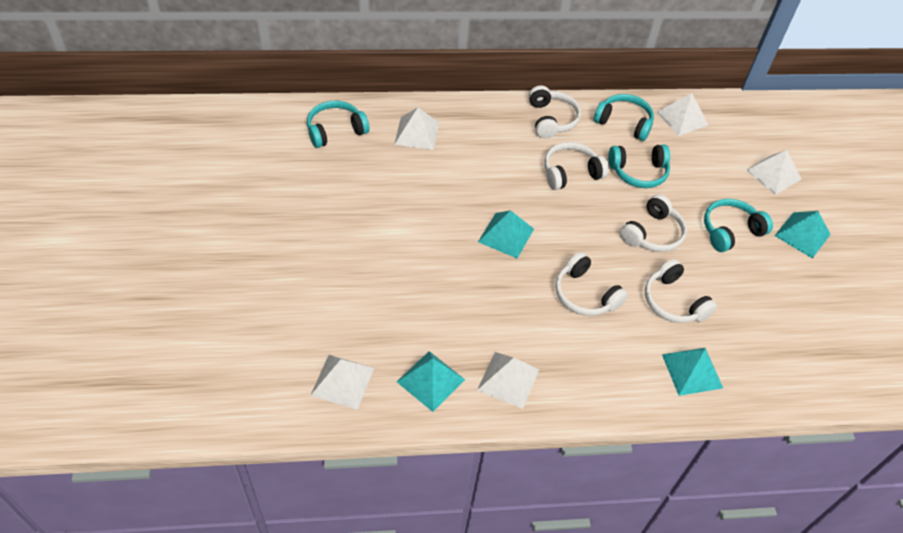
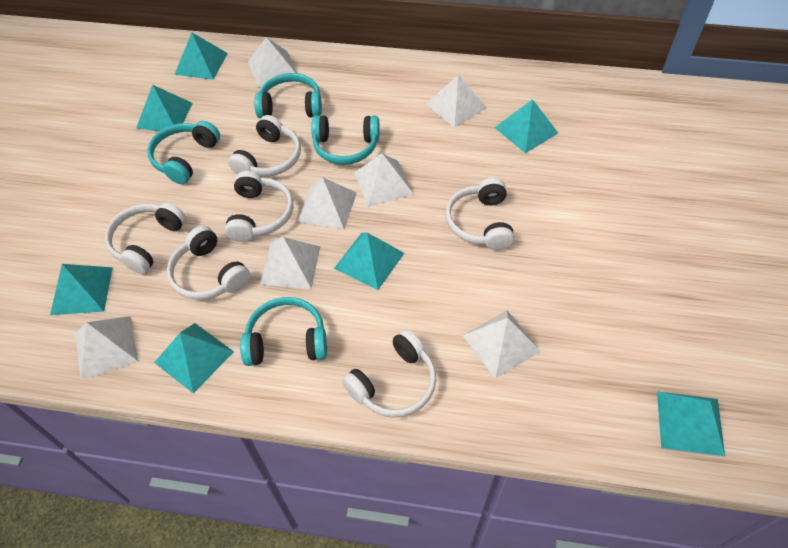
turquoise pyramid: 4 -> 7
white headphones: 5 -> 6
white pyramid: 5 -> 7

